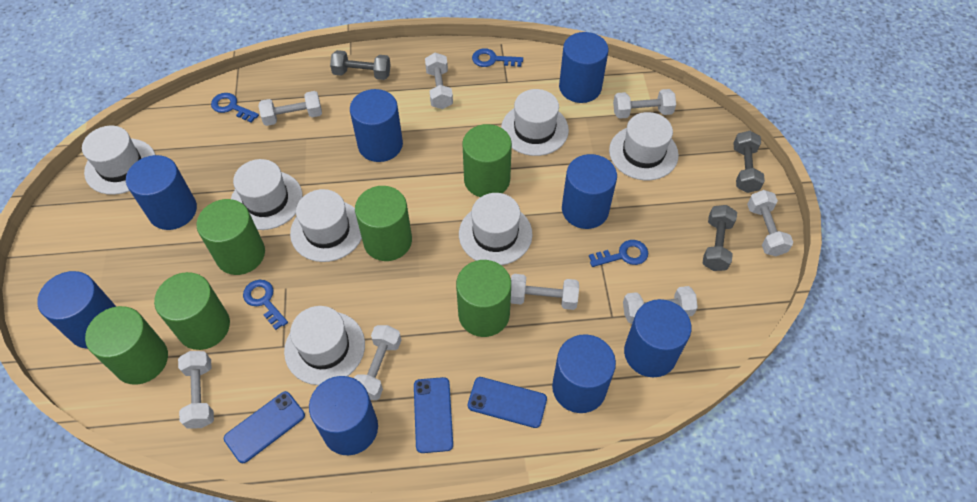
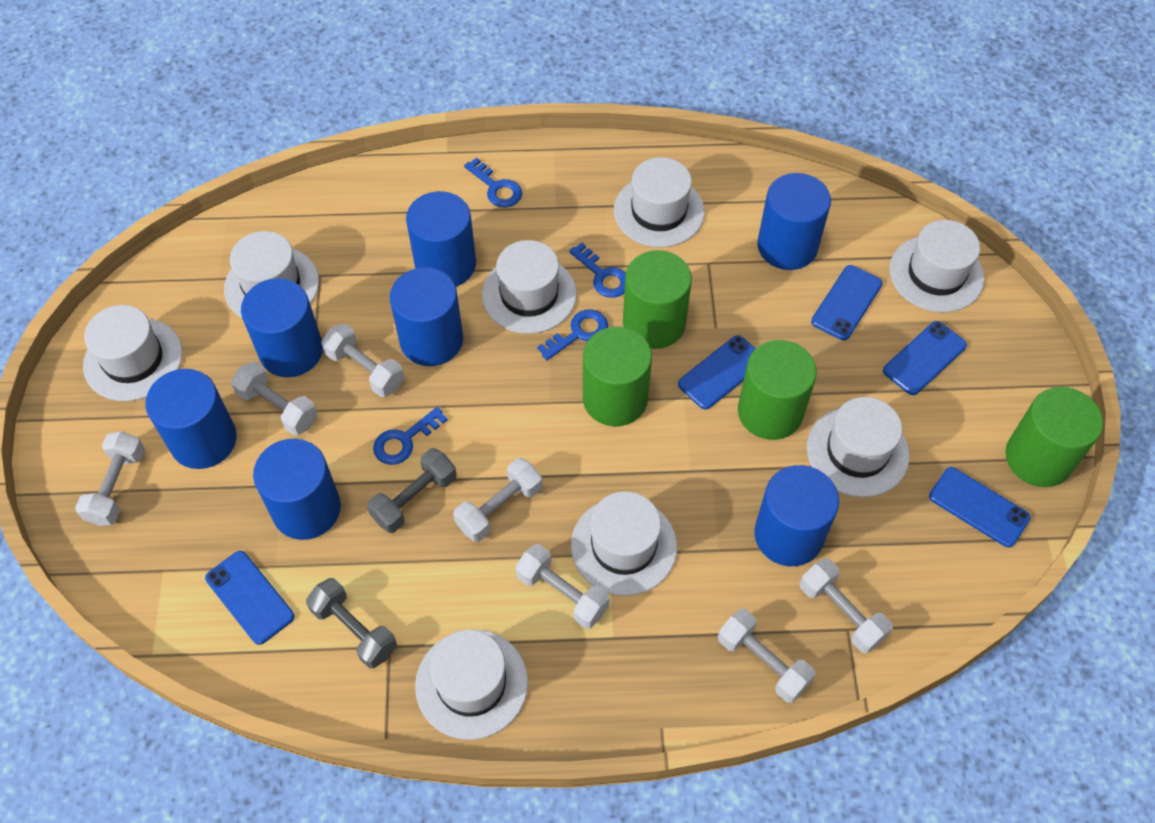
blue cylinder: 8 -> 7
blue phone: 3 -> 5
green cylinder: 6 -> 4
grey dumbbell: 3 -> 2
white dumbbell: 8 -> 7
white hat: 7 -> 8

